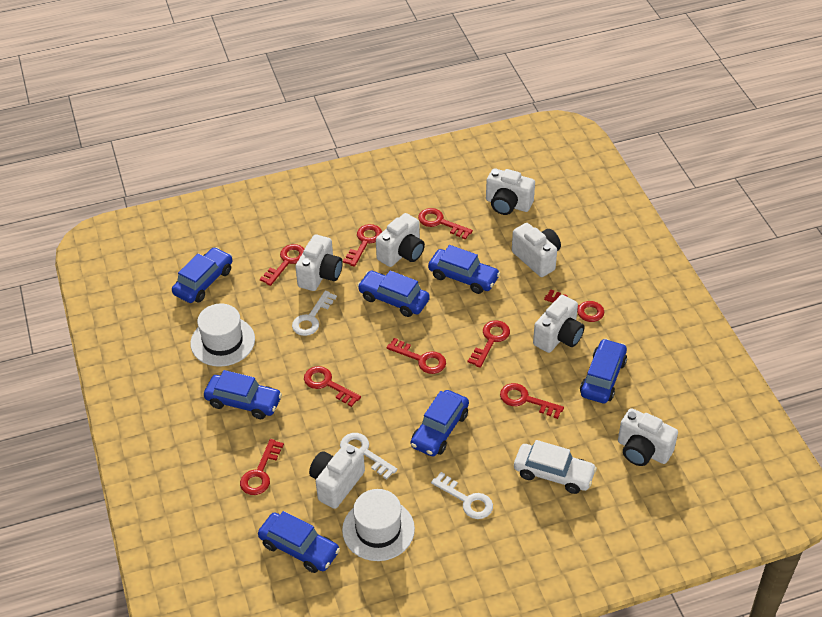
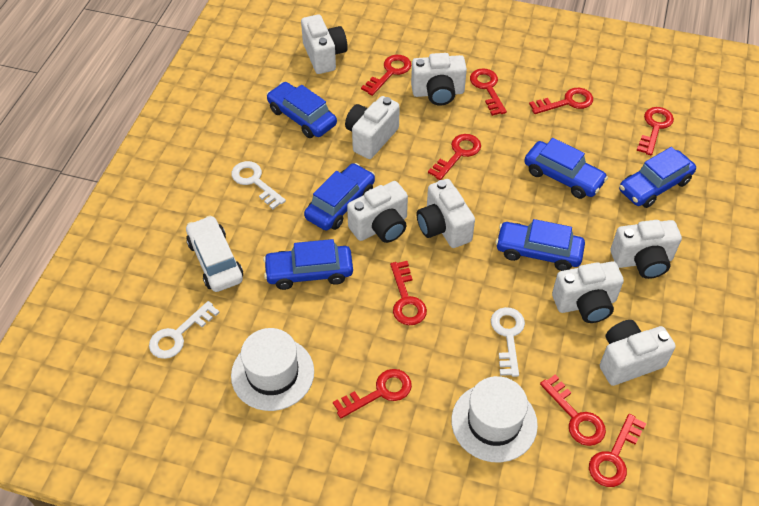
blue car: 7 -> 6
white camera: 7 -> 8

